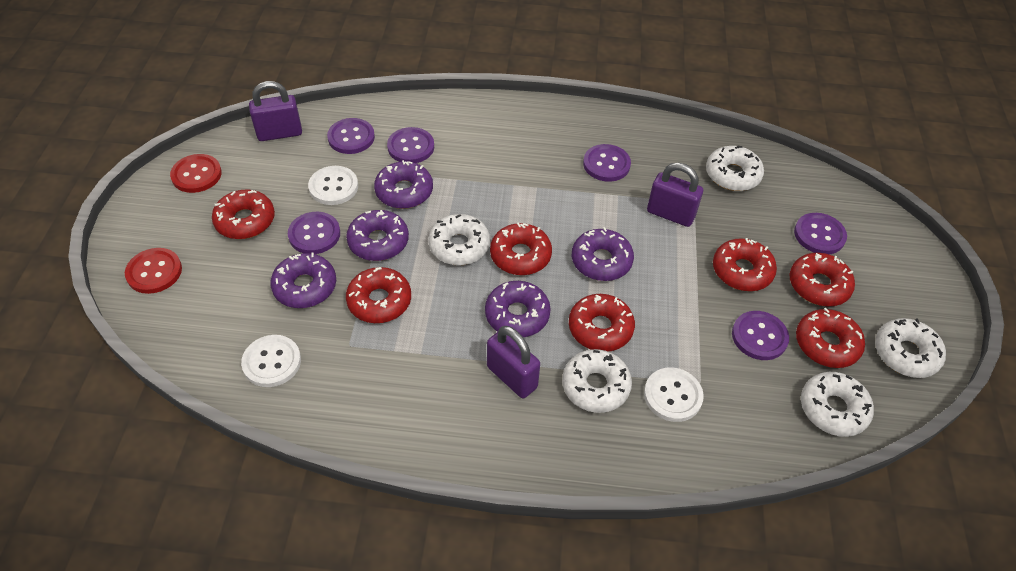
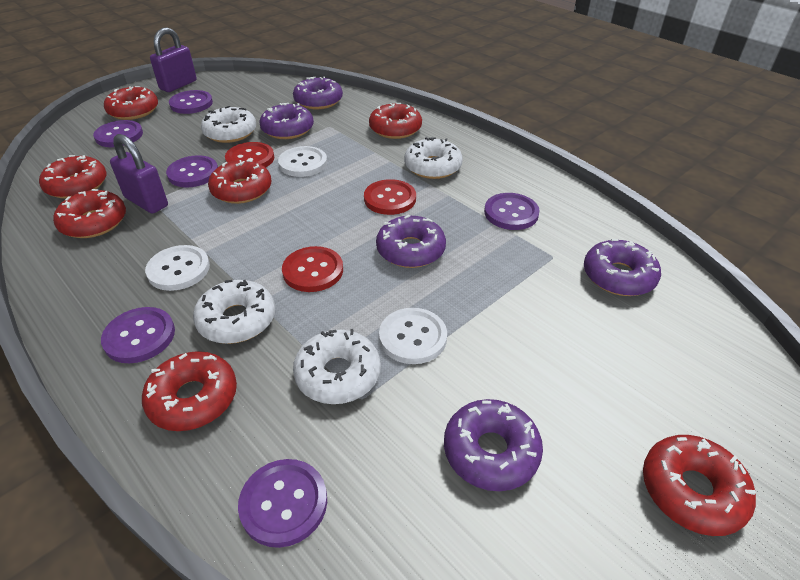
purple padlock: 3 -> 2
red button: 2 -> 3
white donut: 5 -> 4

